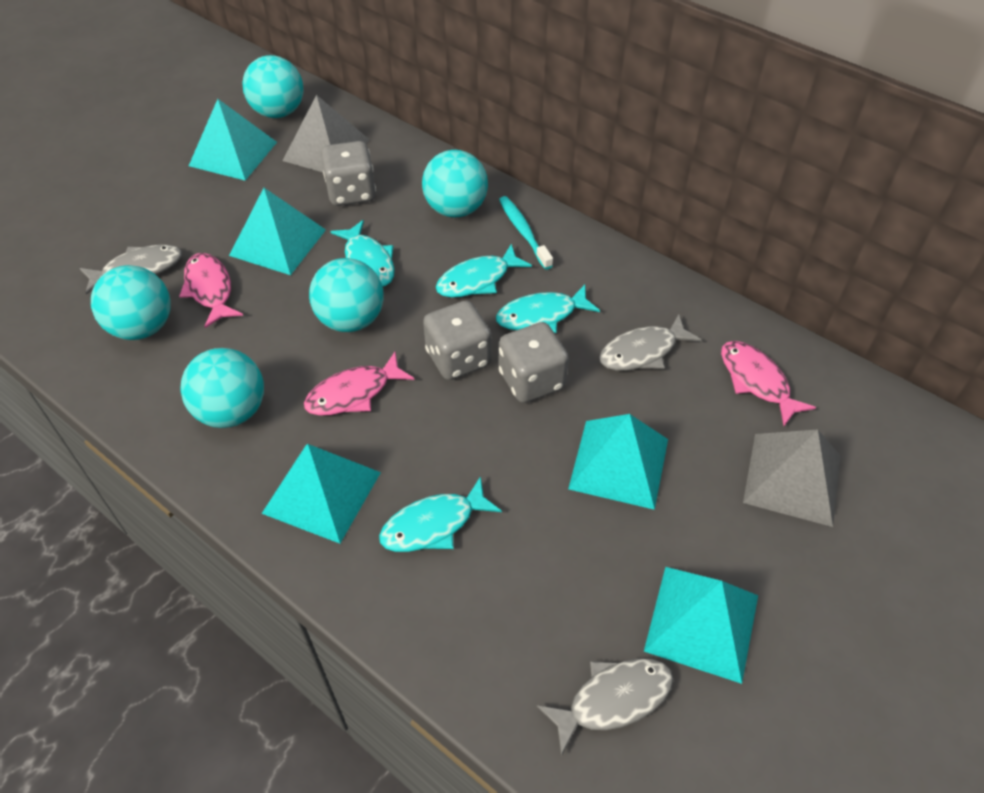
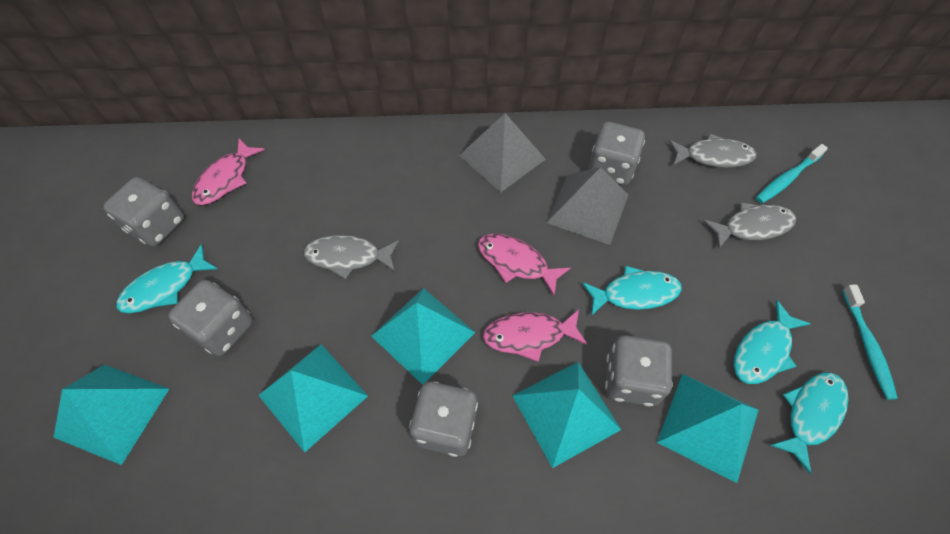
grey dice: 3 -> 5
turquoise ball: 5 -> 0
turquoise toothbrush: 1 -> 2

